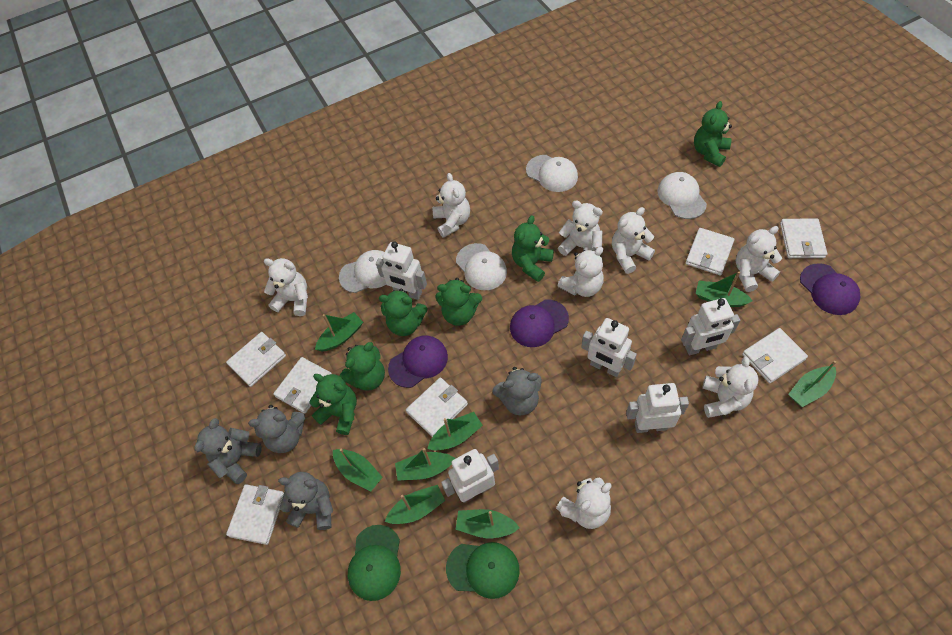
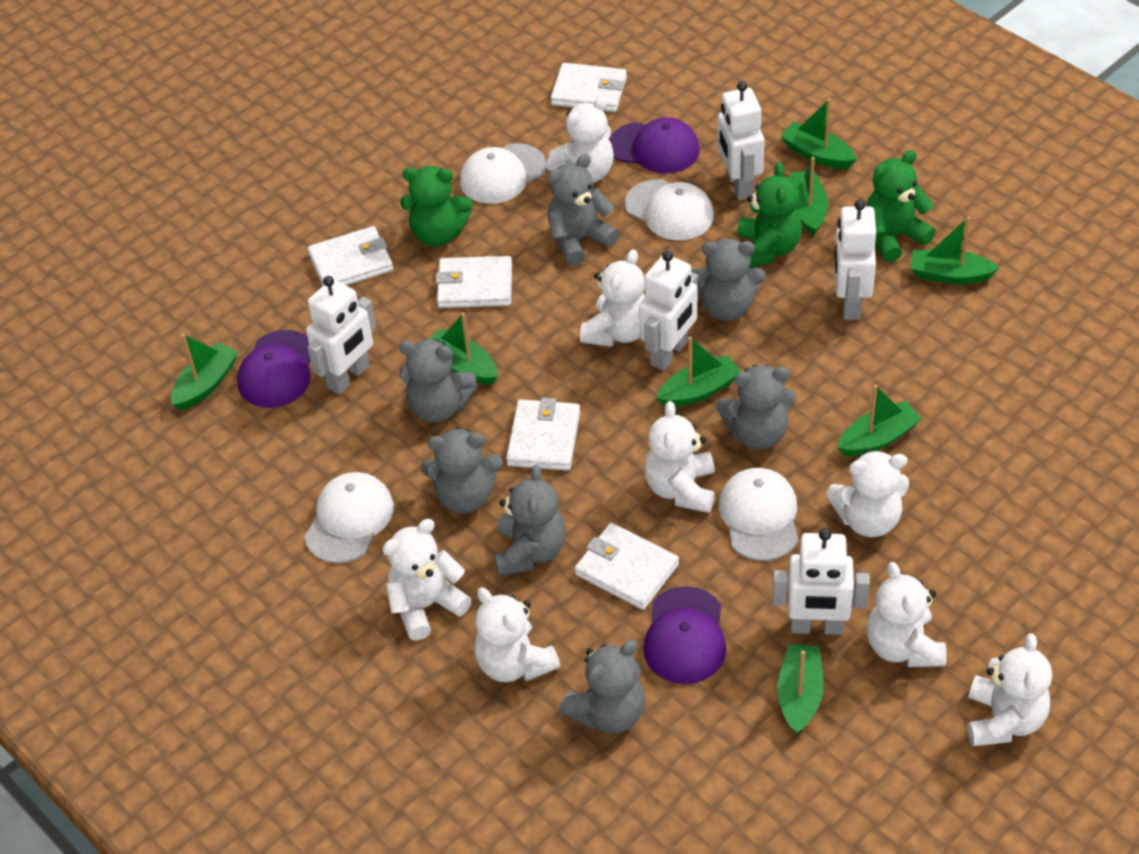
green cap: 2 -> 0
green teddy bear: 6 -> 3
grey teddy bear: 4 -> 7
white wallet: 7 -> 5

